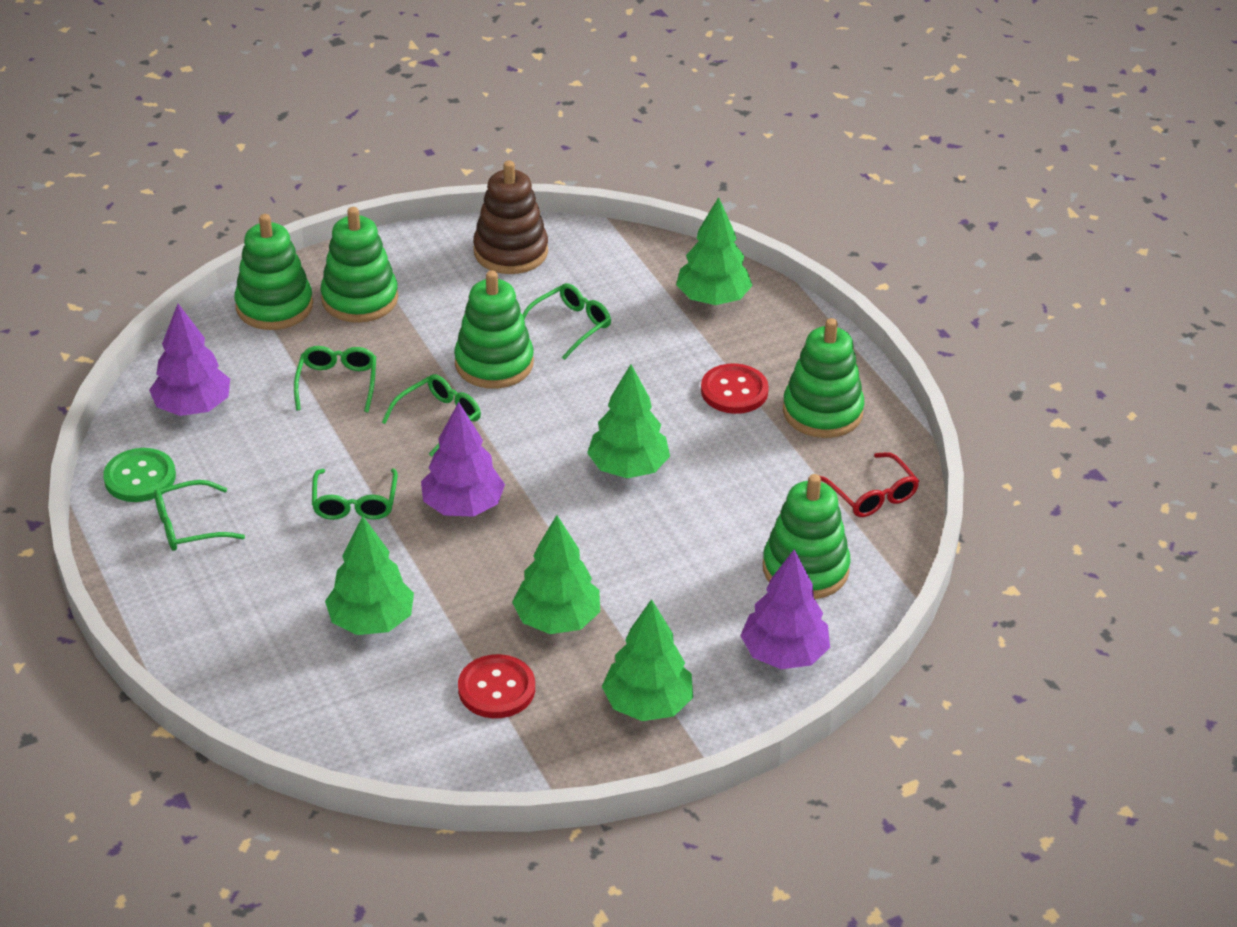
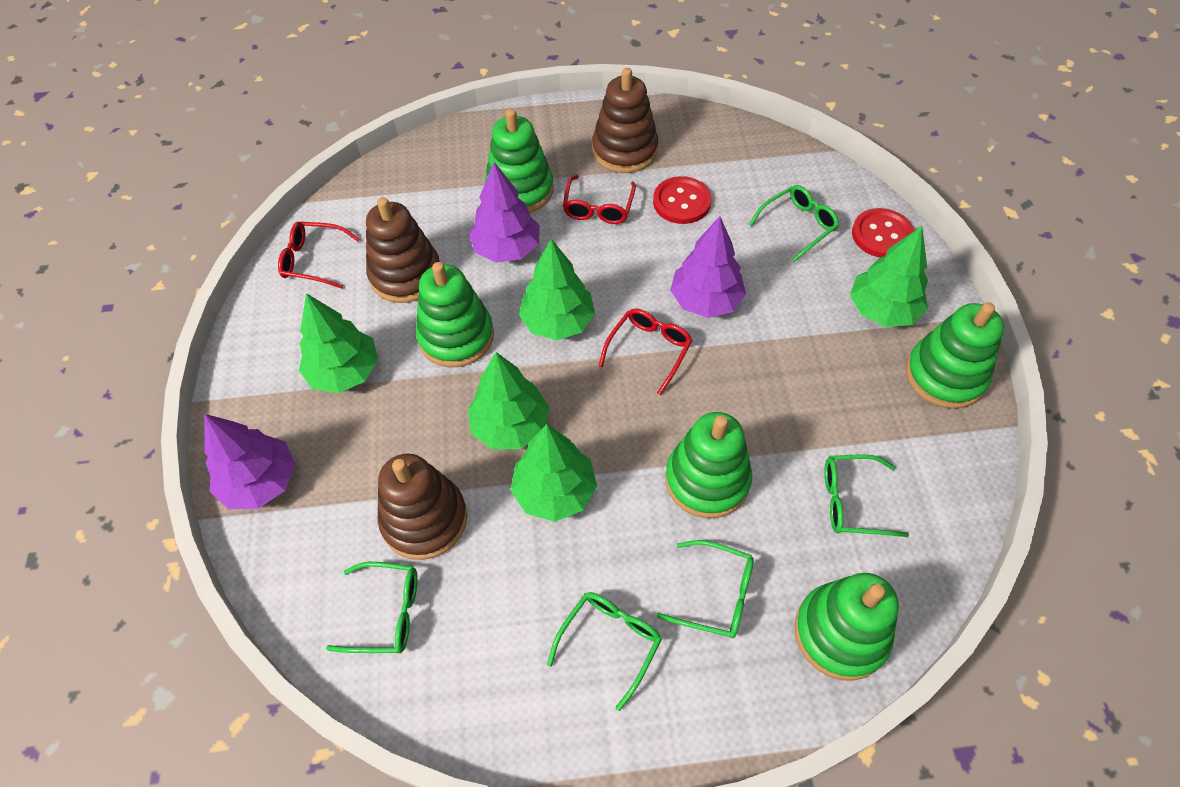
brown stacking toy: 1 -> 3
green button: 1 -> 0
red glasses: 1 -> 3

